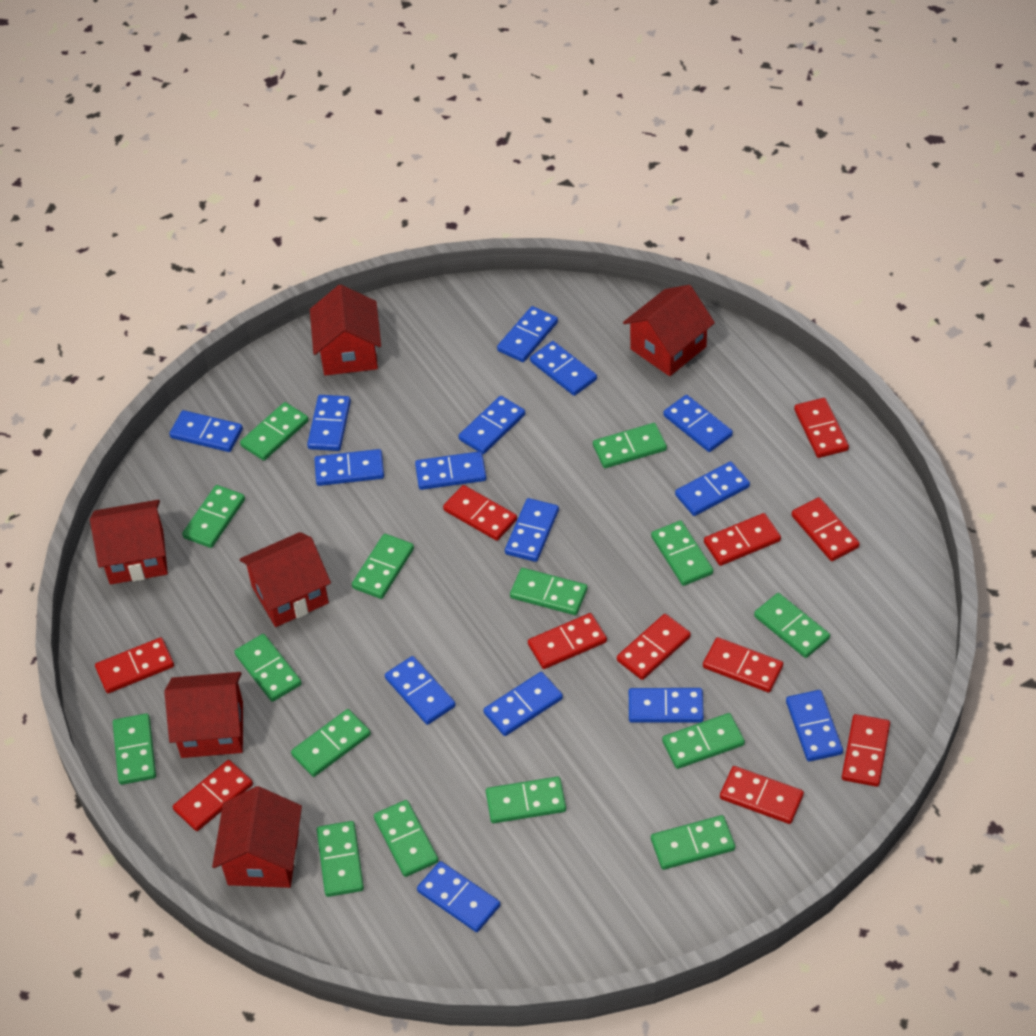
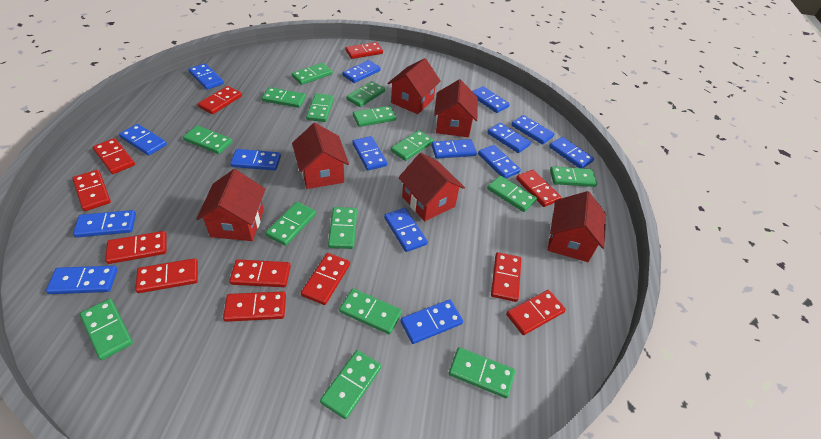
red domino: 11 -> 12

